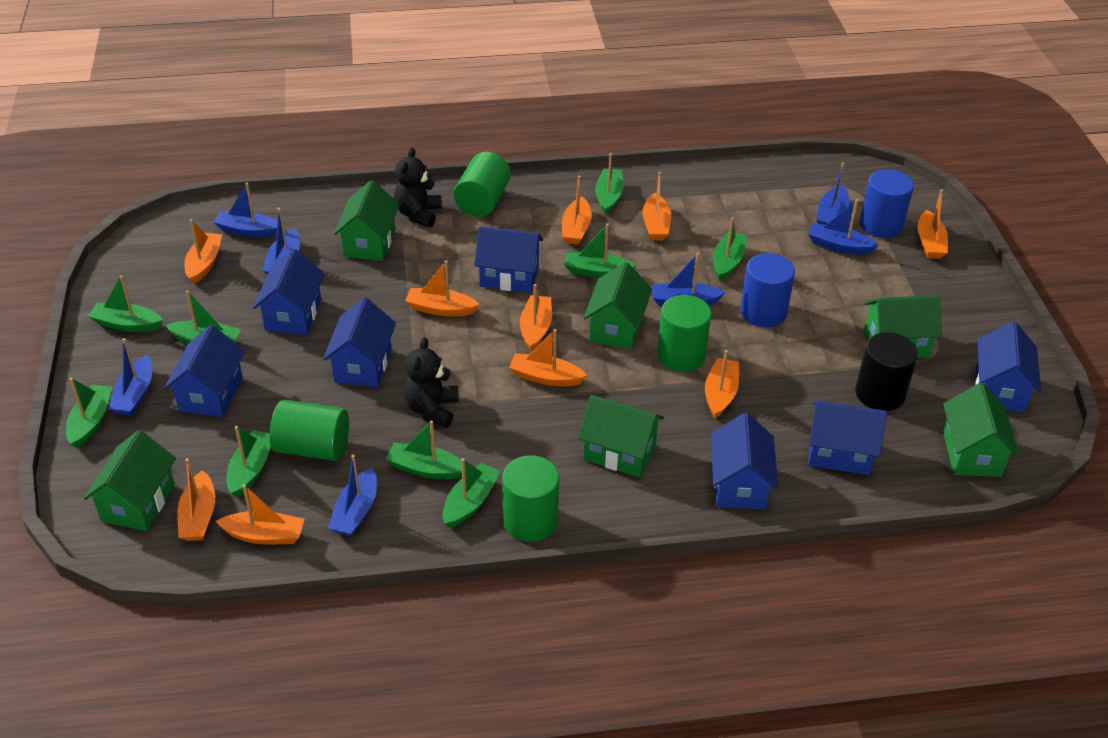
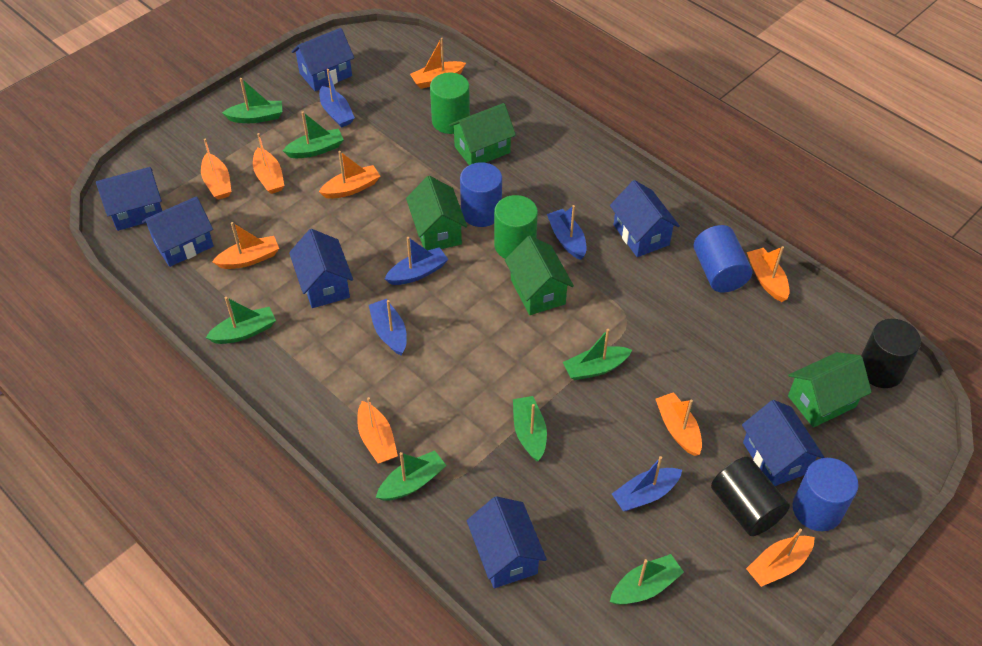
black cylinder: 1 -> 2
black teddy bear: 2 -> 0
blue boat: 7 -> 5
blue cylinder: 2 -> 3
green boat: 9 -> 7
green cylinder: 4 -> 2
green house: 6 -> 4
orange boat: 10 -> 9

